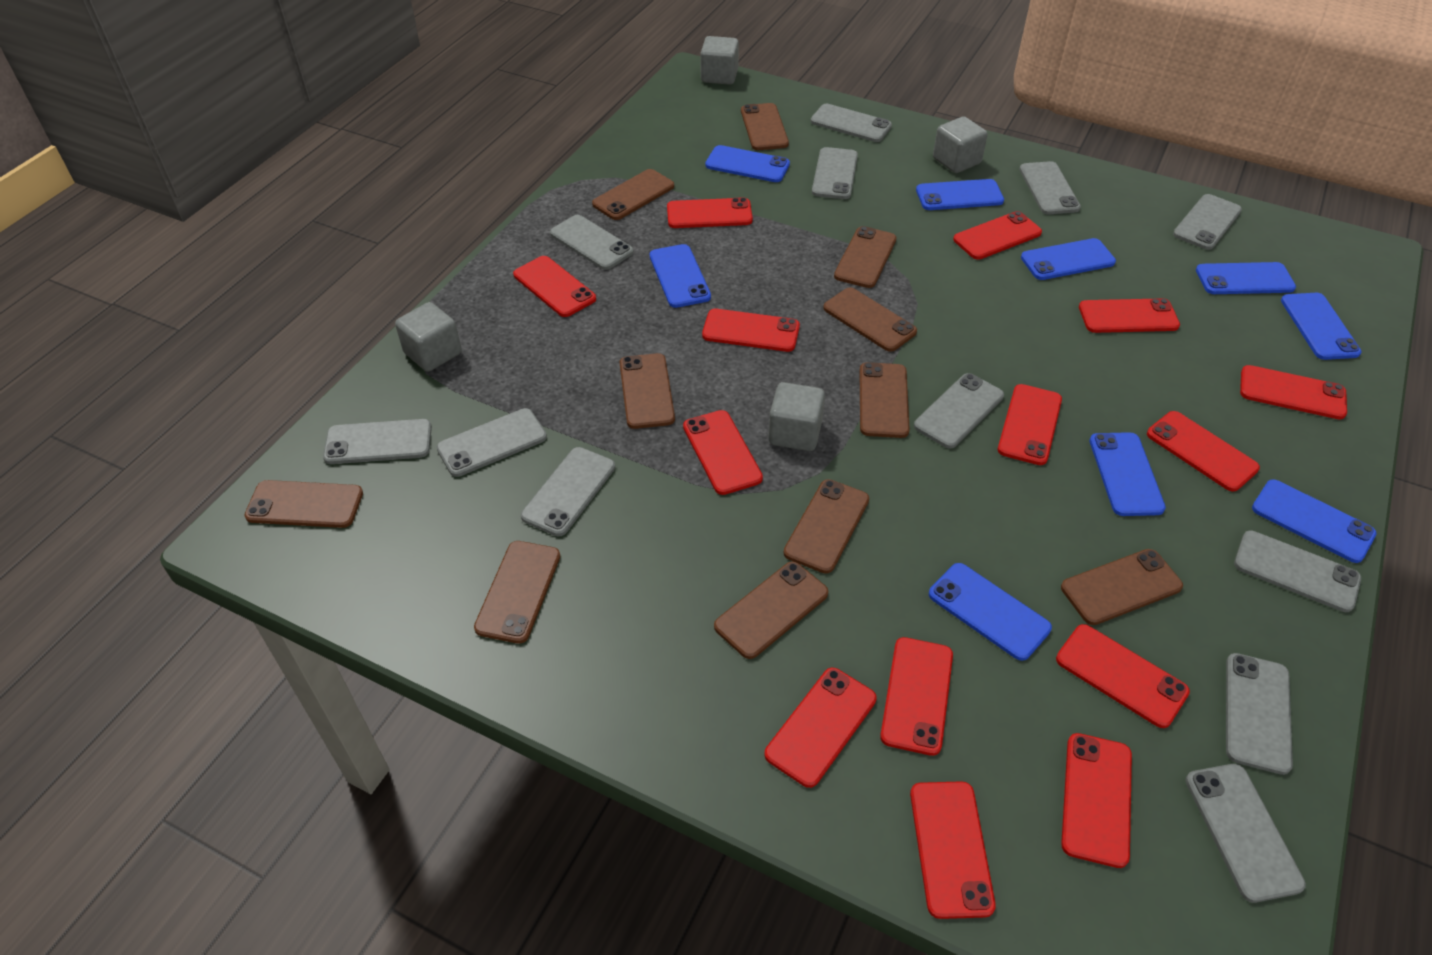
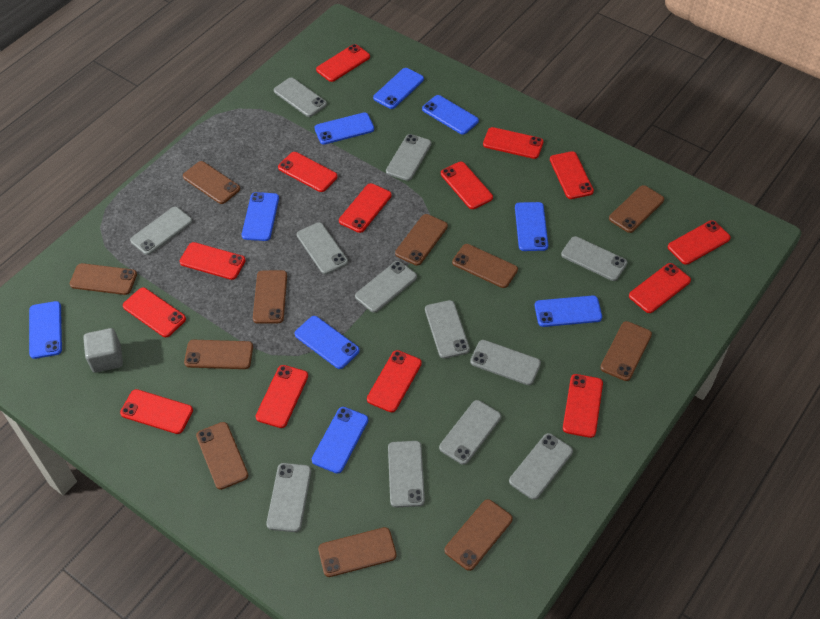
grey cube: 4 -> 1

